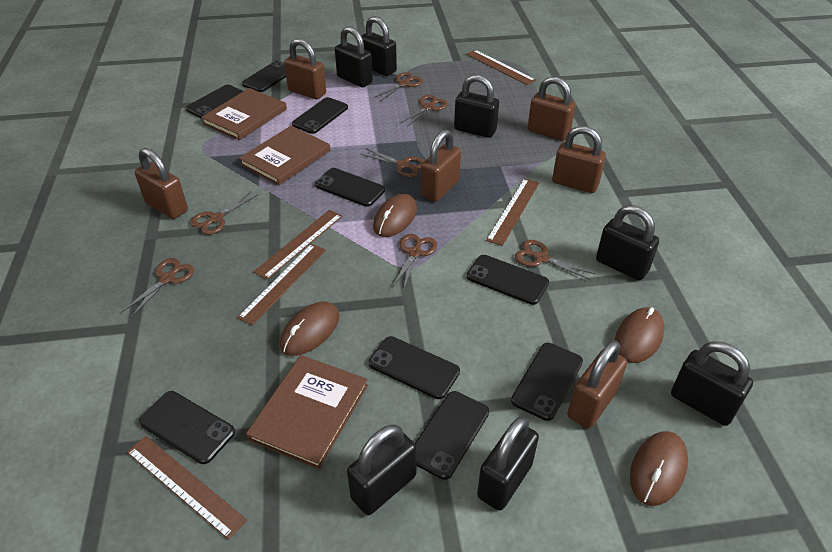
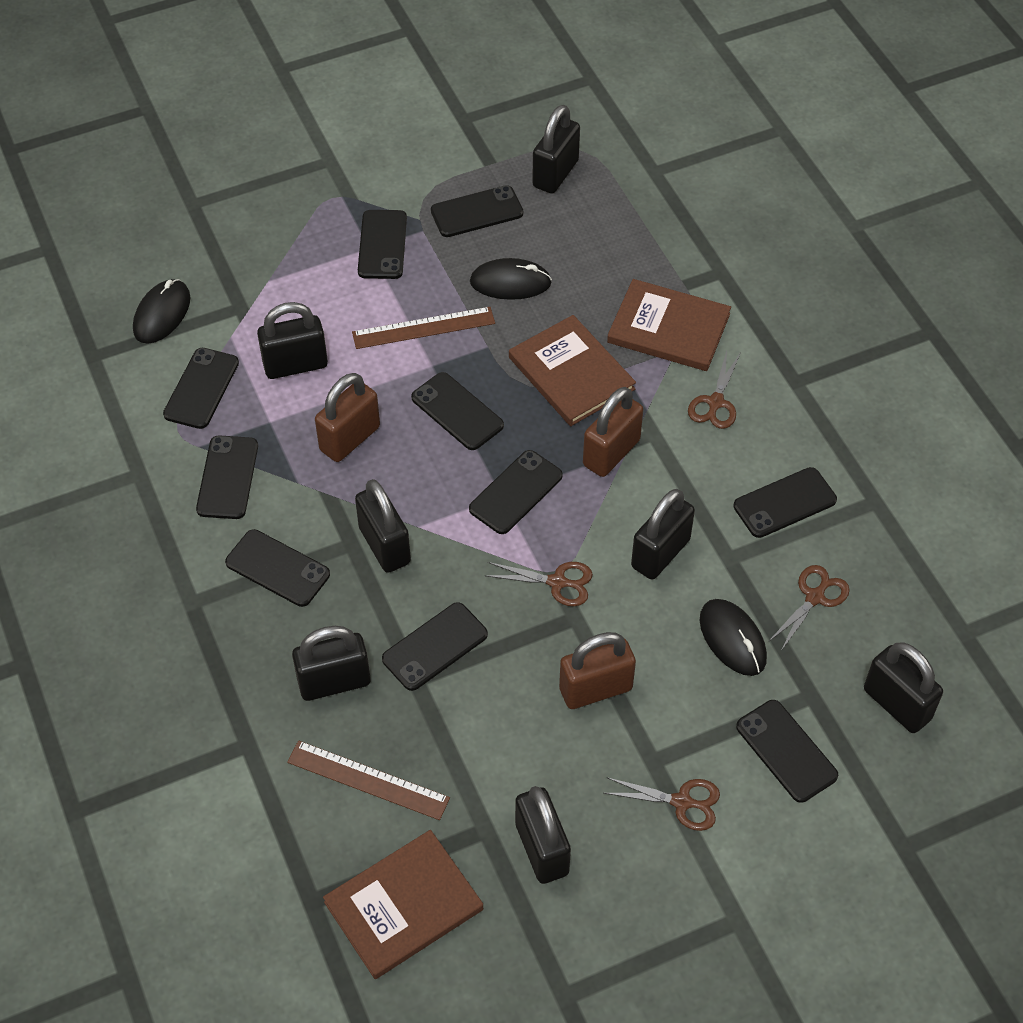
black mouse: 0 -> 3
black phone: 9 -> 10
brown mouse: 4 -> 0
brown padlock: 6 -> 3
brown ruler: 5 -> 2
brown scissors: 7 -> 4

